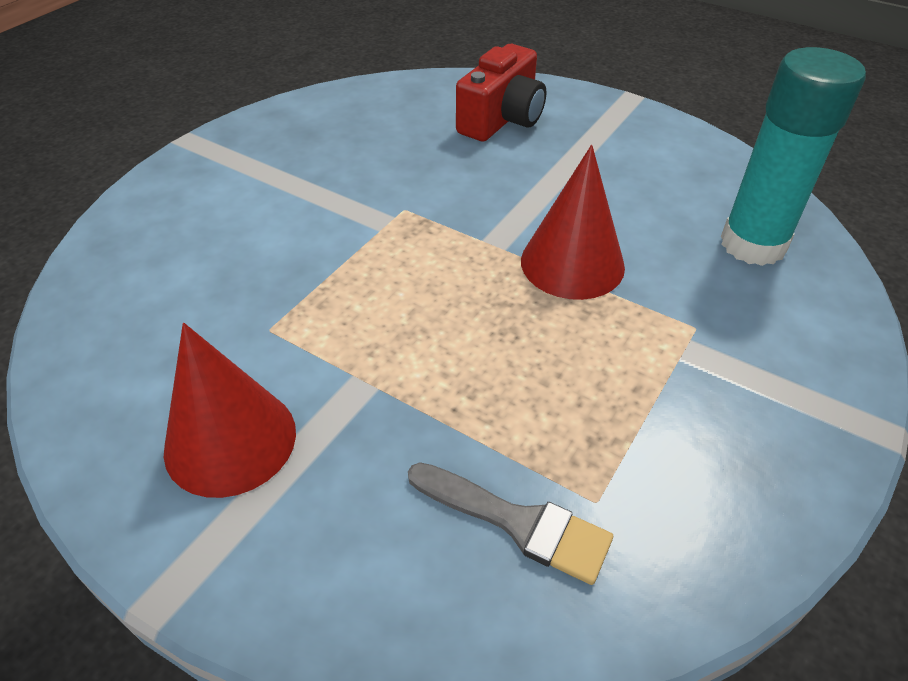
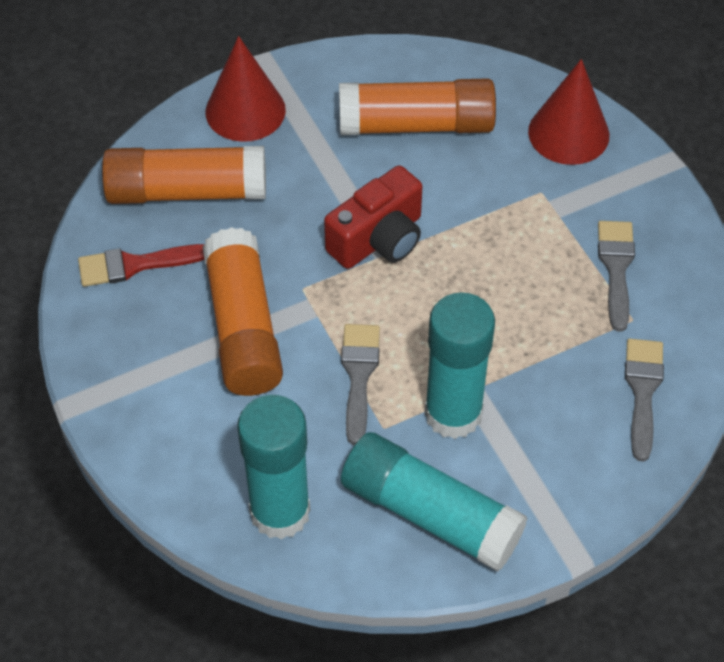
grey brush: 1 -> 3
orange glue stick: 0 -> 3
red brush: 0 -> 1
turquoise glue stick: 1 -> 3

